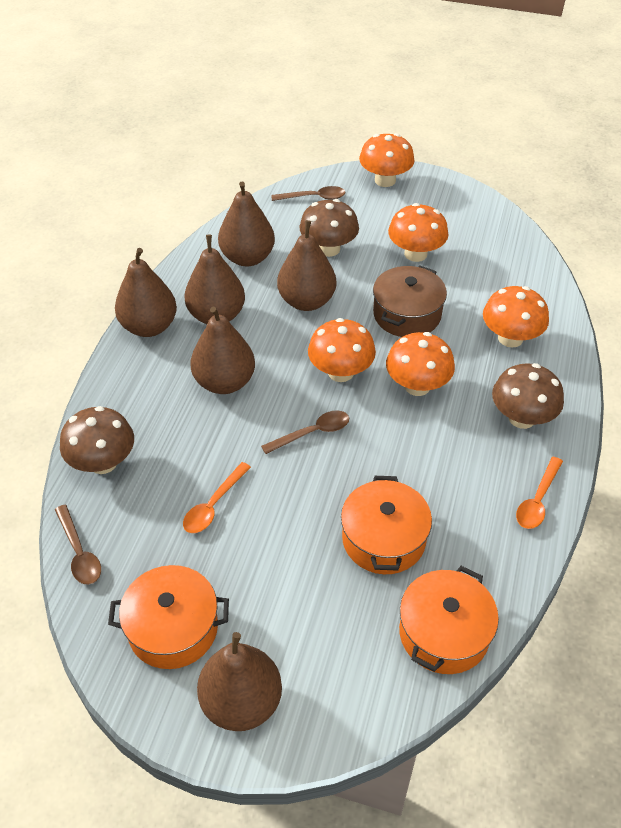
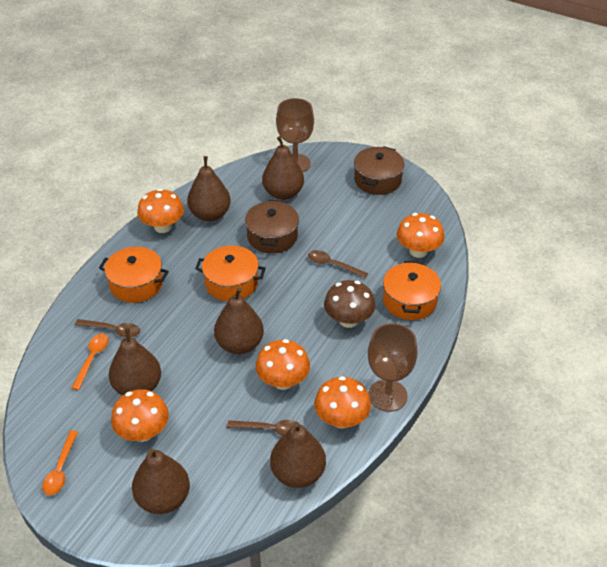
brown goblet: 0 -> 2
brown mushroom: 3 -> 1
brown pot: 1 -> 2

